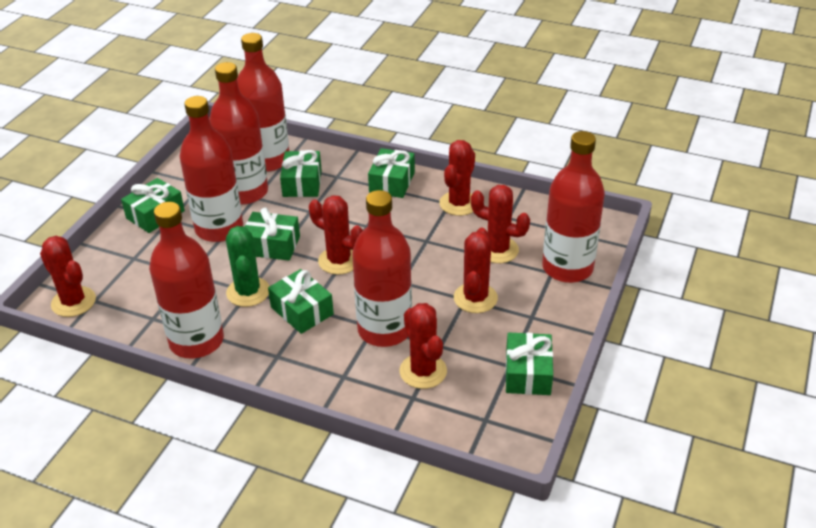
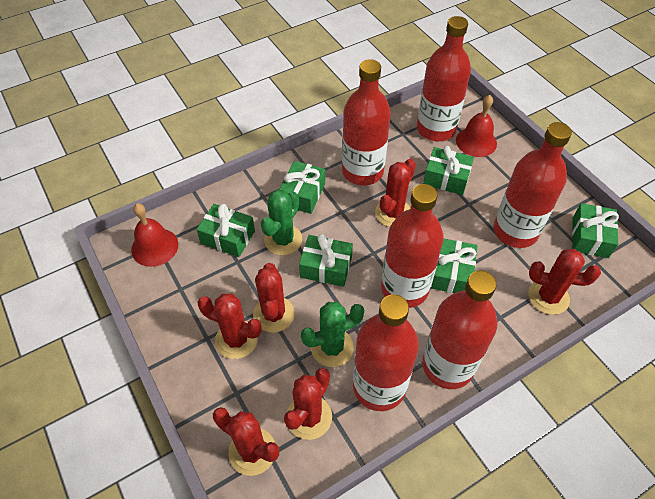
green cactus: 1 -> 2
red bell: 0 -> 2

